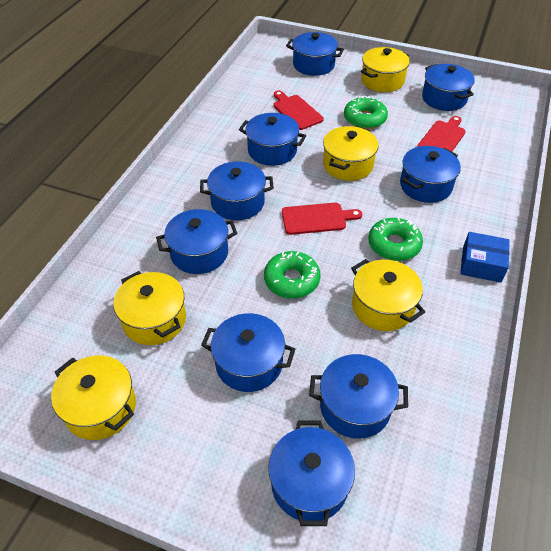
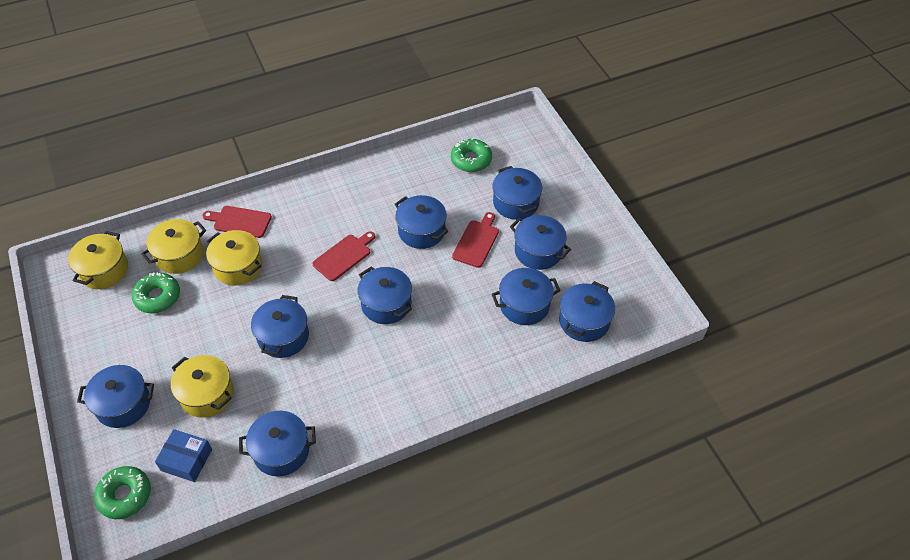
yellow pot: 5 -> 4

